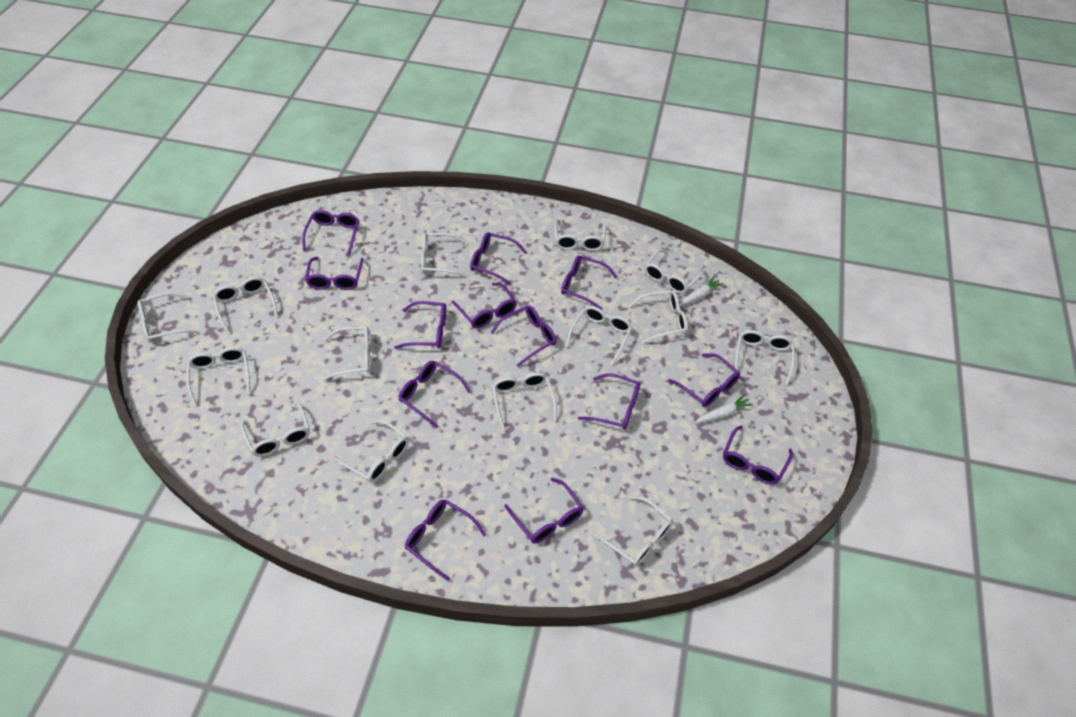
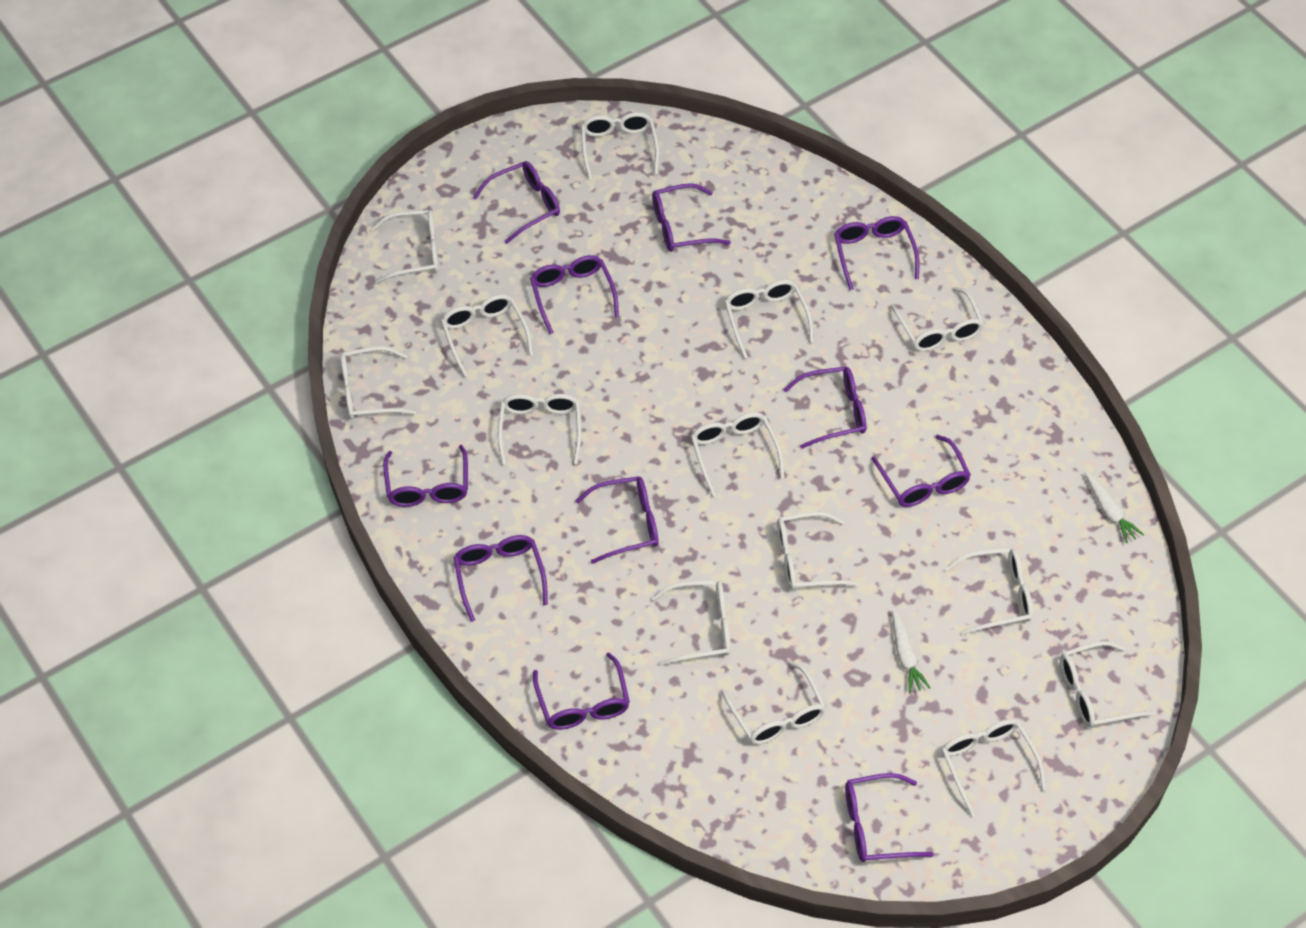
purple glasses: 13 -> 11

